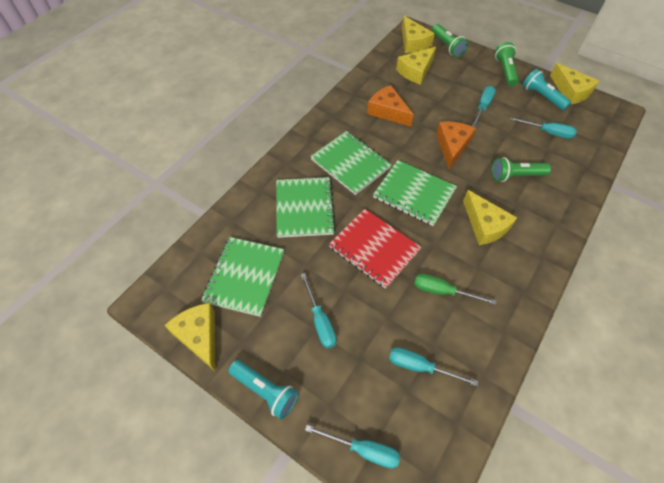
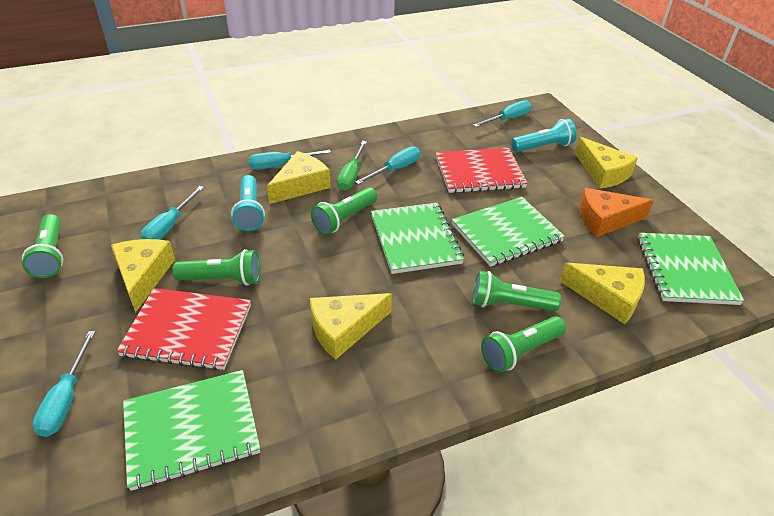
green flashlight: 3 -> 5
orange cheese: 2 -> 1
red notebook: 1 -> 2

